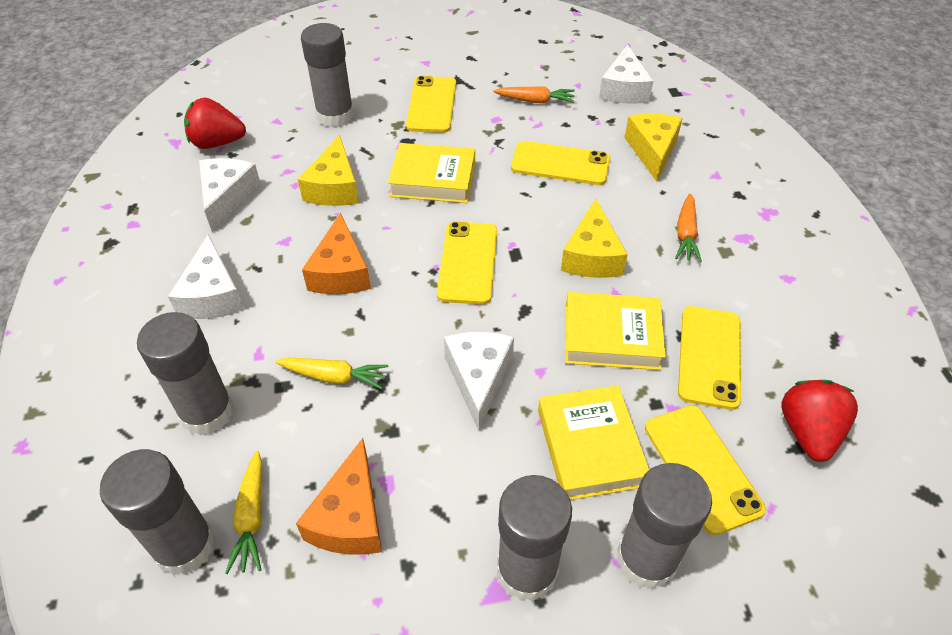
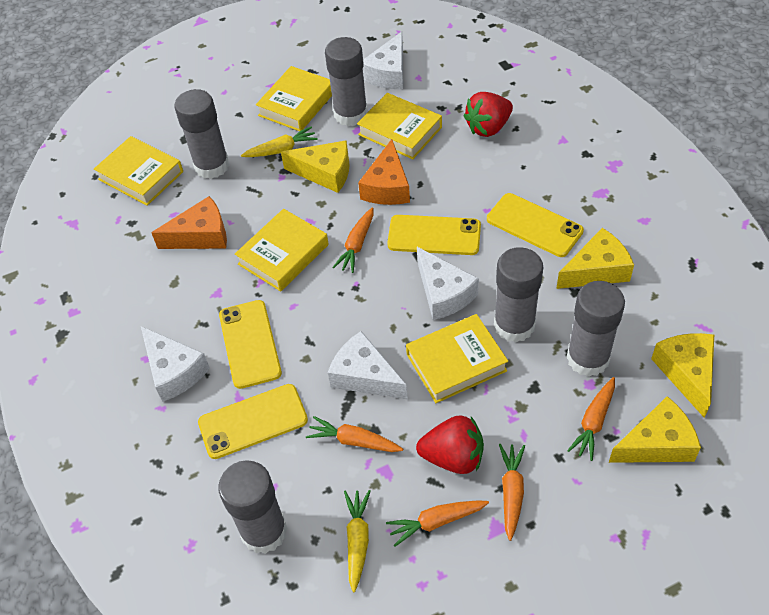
orange carrot: 2 -> 5
yellow book: 3 -> 5
yellow cheese: 3 -> 4
yellow phone: 5 -> 4

